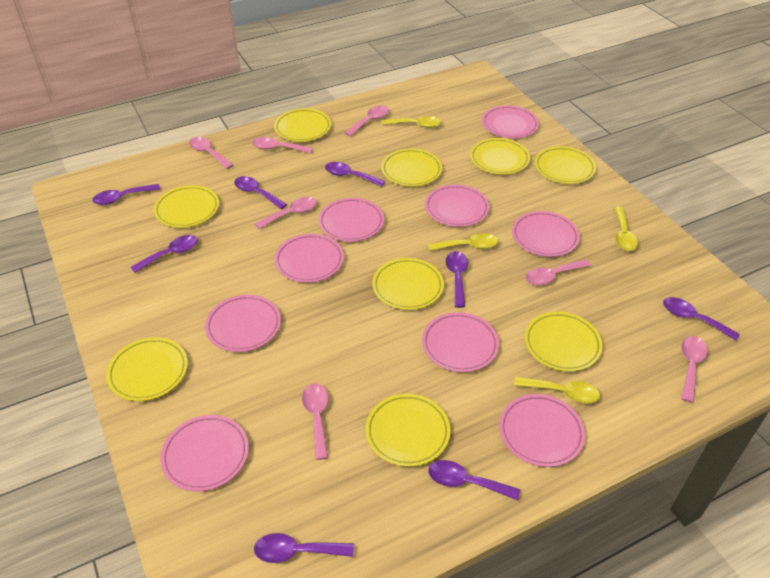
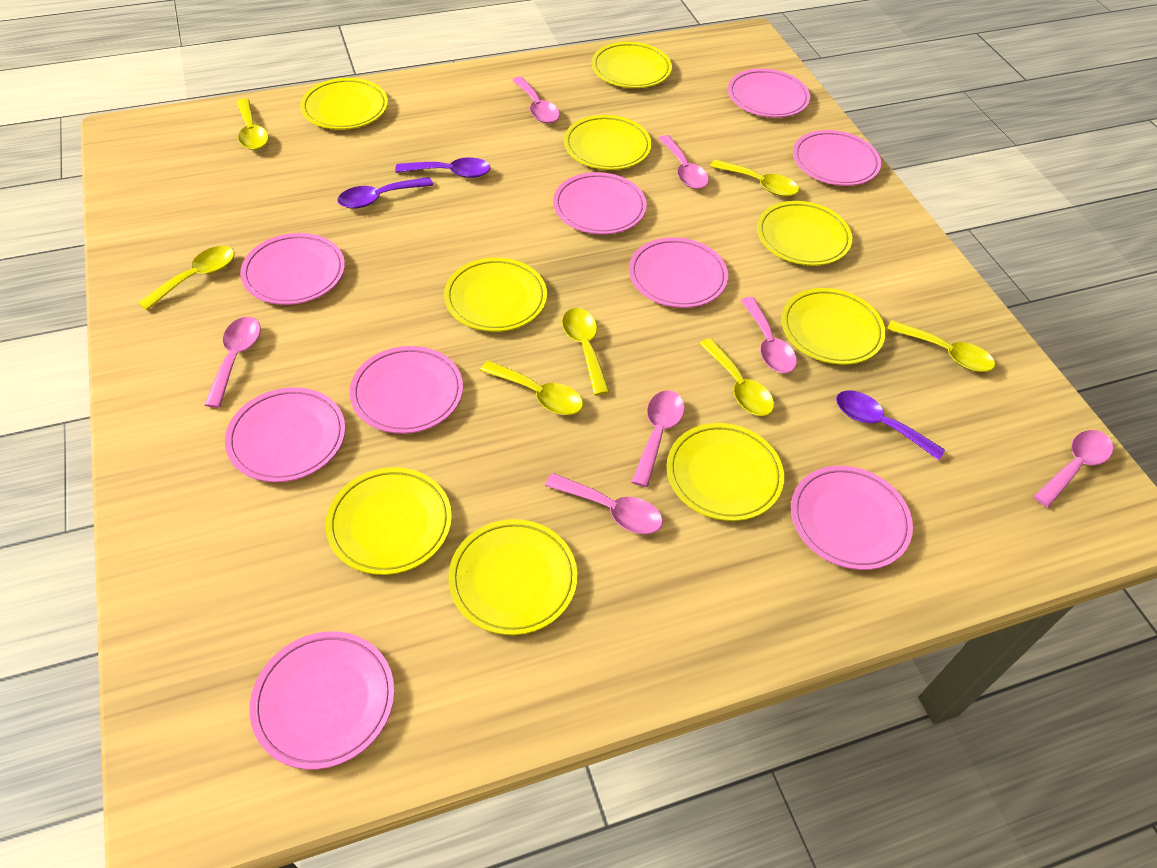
purple spoon: 8 -> 3
yellow spoon: 4 -> 7

